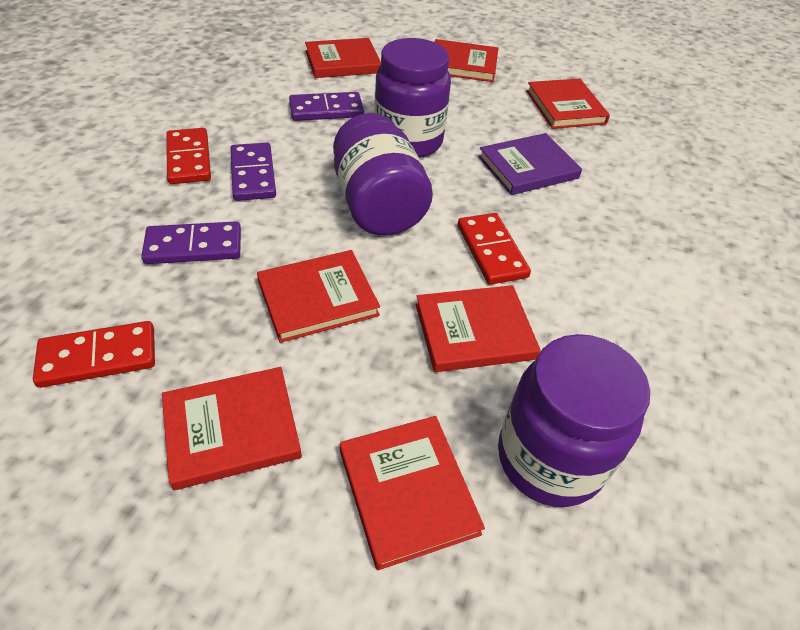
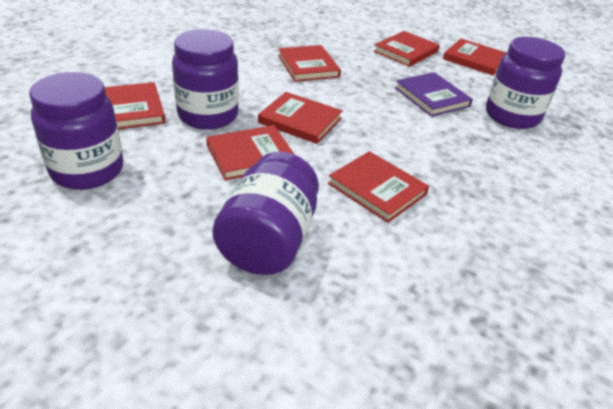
purple domino: 3 -> 0
purple jar: 3 -> 4
red domino: 3 -> 0

